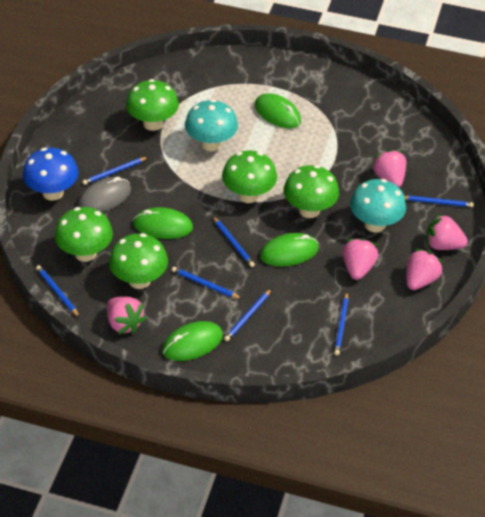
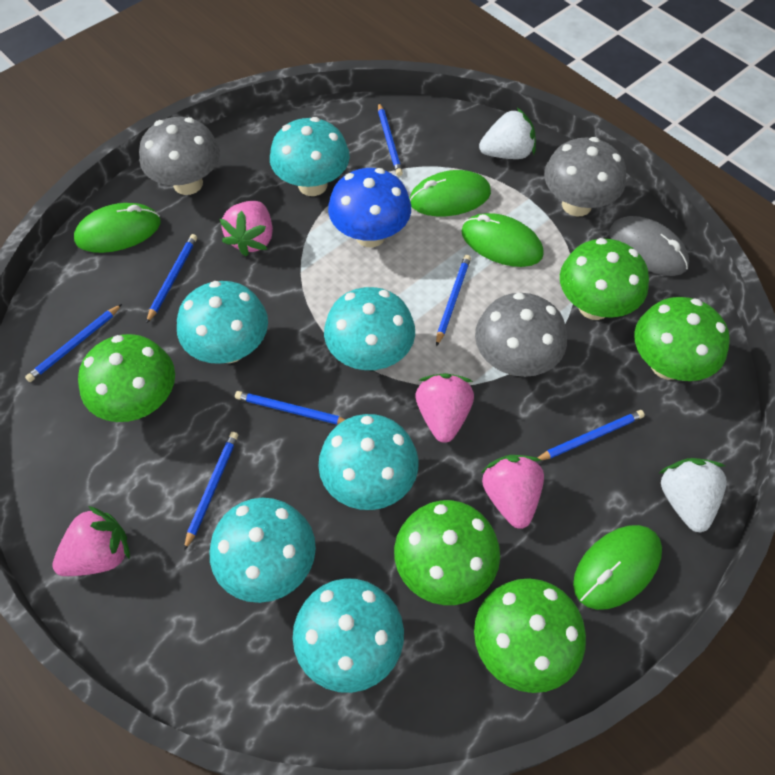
grey mushroom: 0 -> 3
pink strawberry: 5 -> 4
turquoise mushroom: 2 -> 6
white strawberry: 0 -> 2

